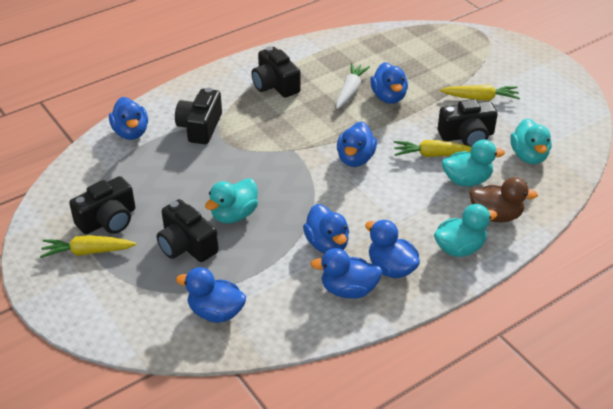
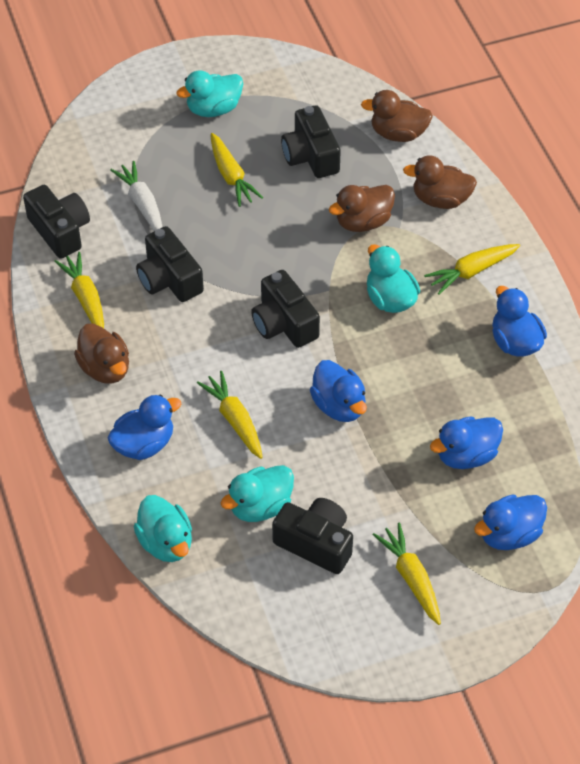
blue duck: 7 -> 5
brown duck: 1 -> 4
yellow carrot: 3 -> 5

